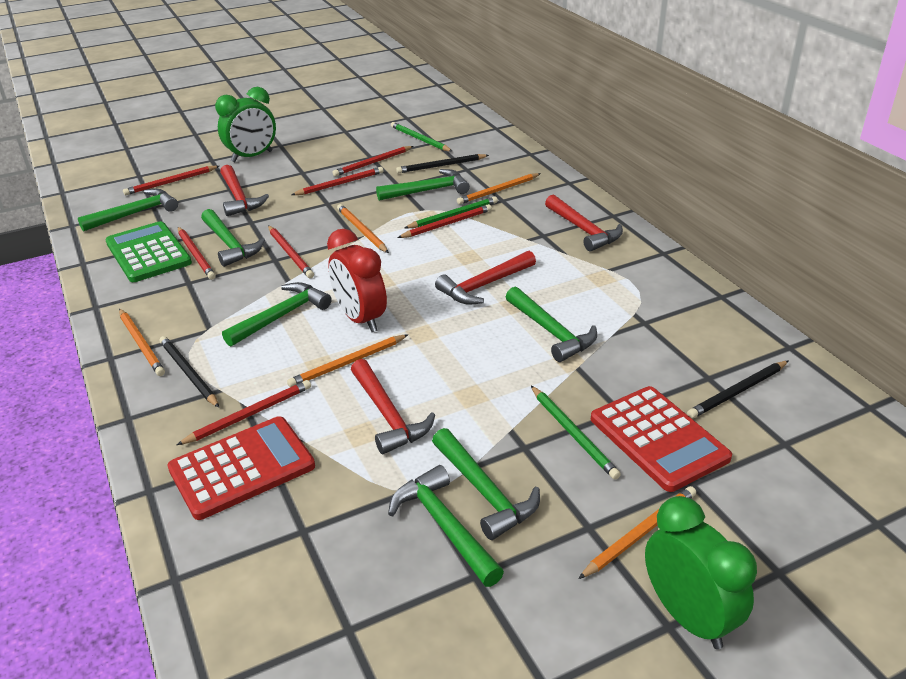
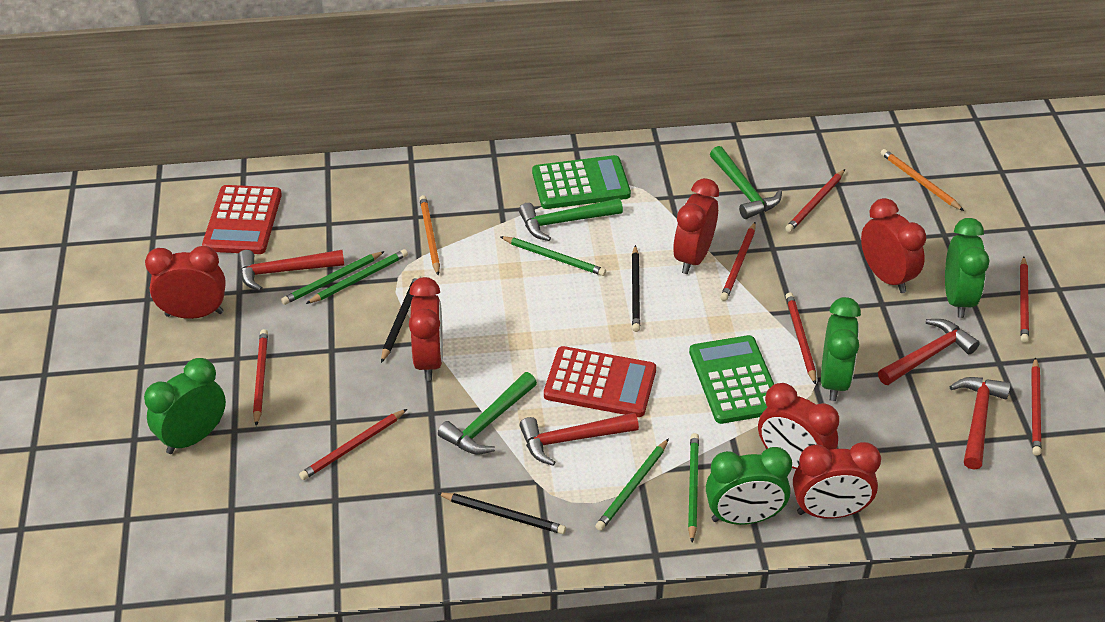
green calculator: 1 -> 2
green clock: 2 -> 4
green hammer: 7 -> 3
green pencil: 3 -> 5
orange pencil: 5 -> 2
red clock: 1 -> 6

